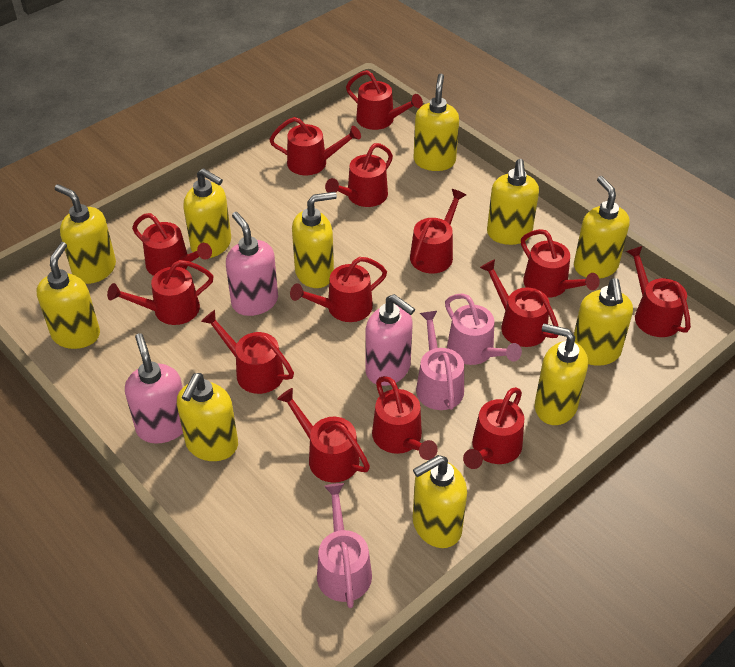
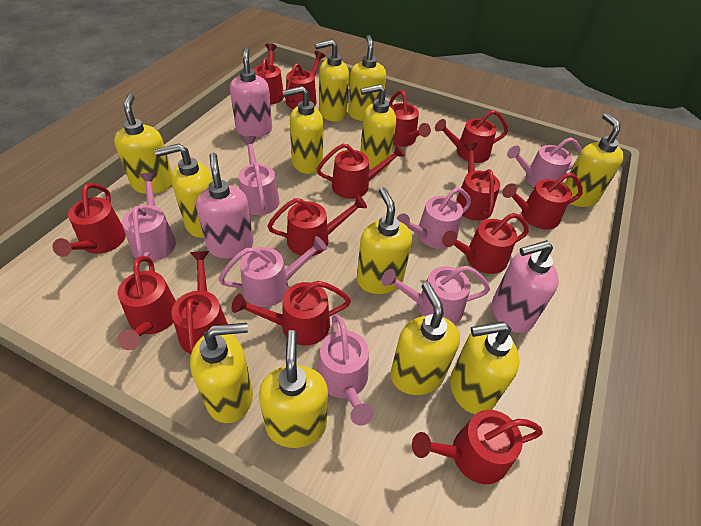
pink watering can: 3 -> 7
yellow soap dispenser: 11 -> 12

